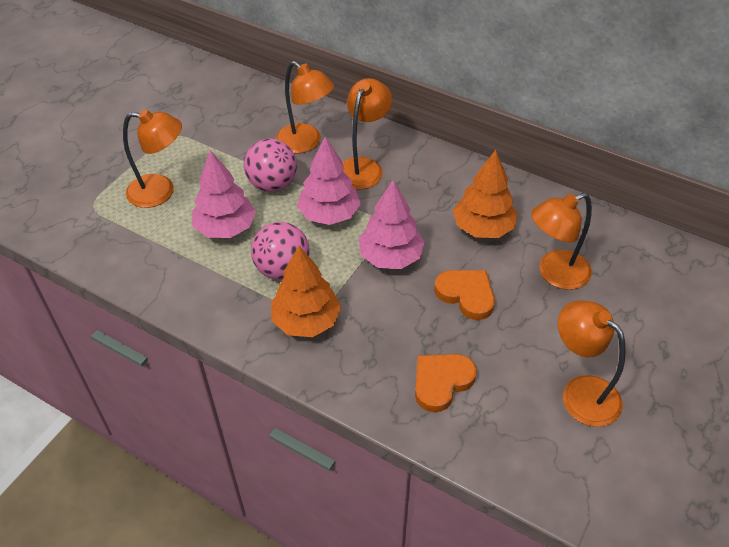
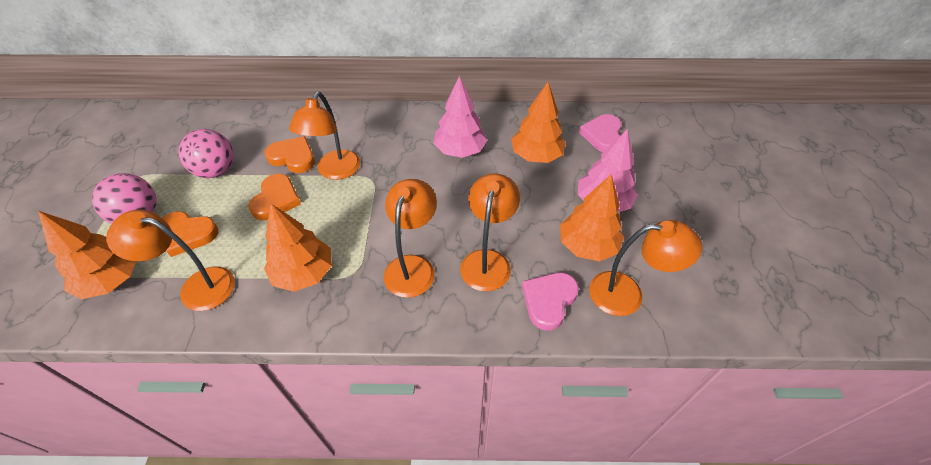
orange heart: 2 -> 3
orange tree: 2 -> 4
pink heart: 0 -> 2
pink tree: 3 -> 2

